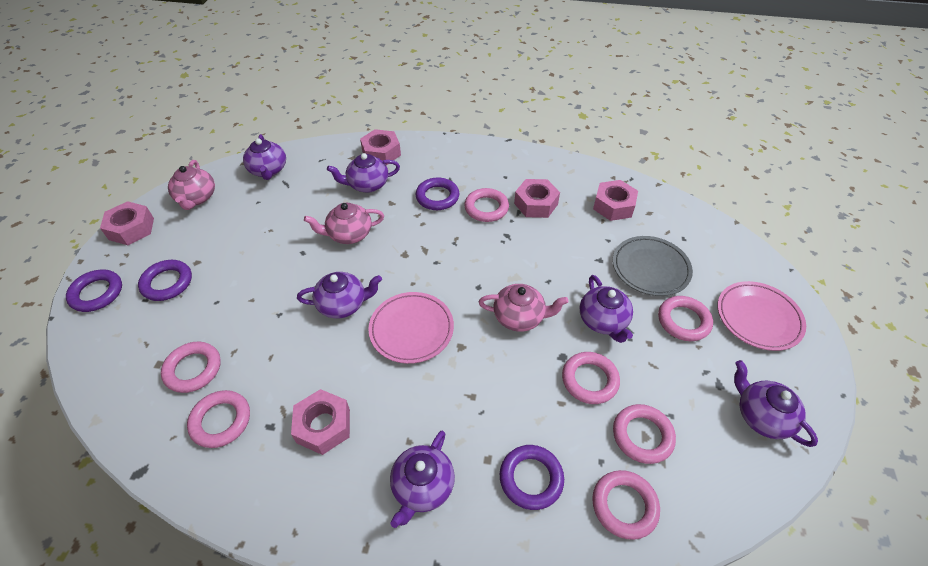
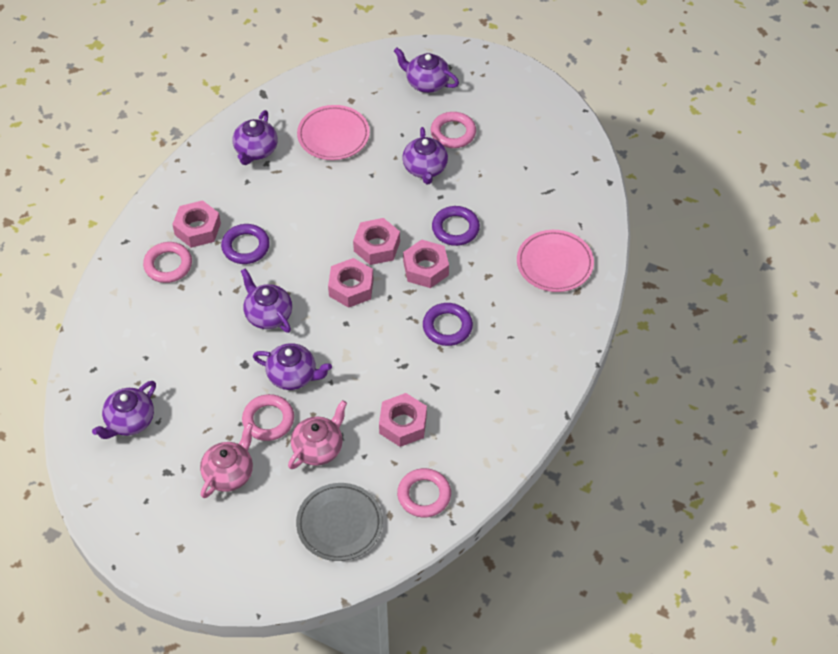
pink ring: 7 -> 4
pink teapot: 3 -> 2
purple ring: 4 -> 3

